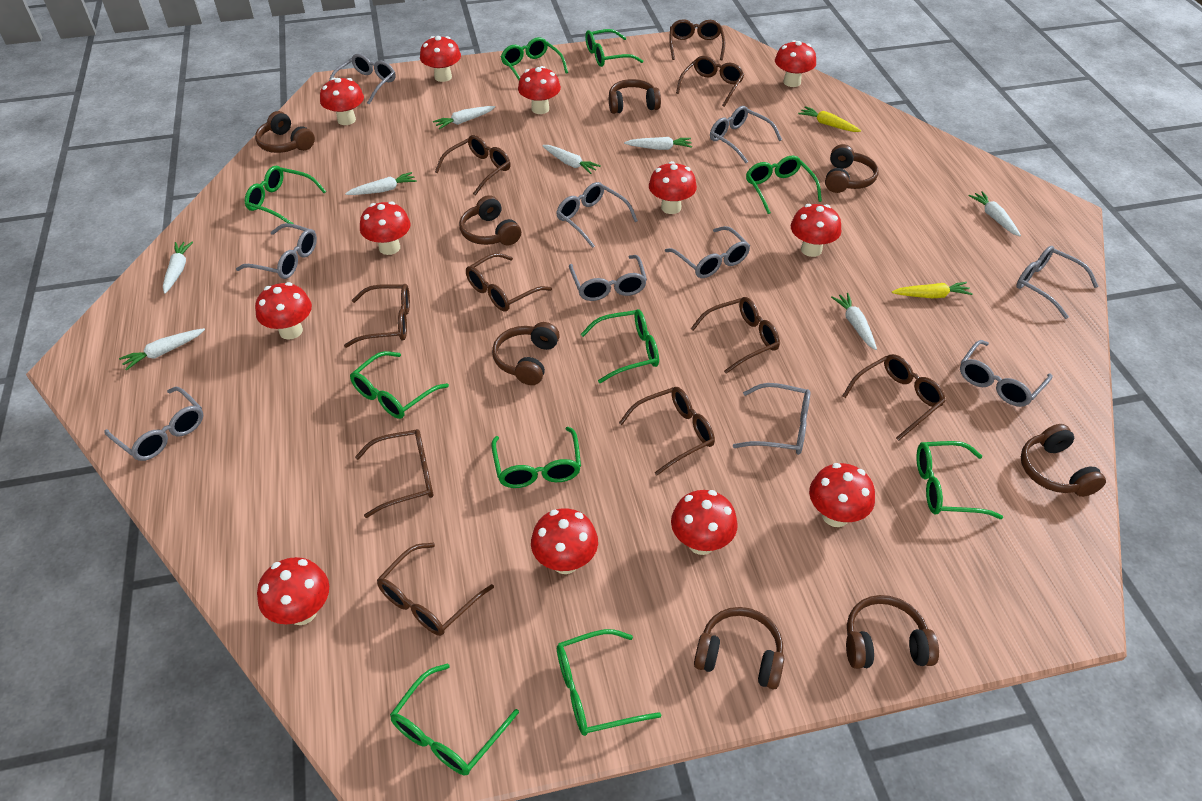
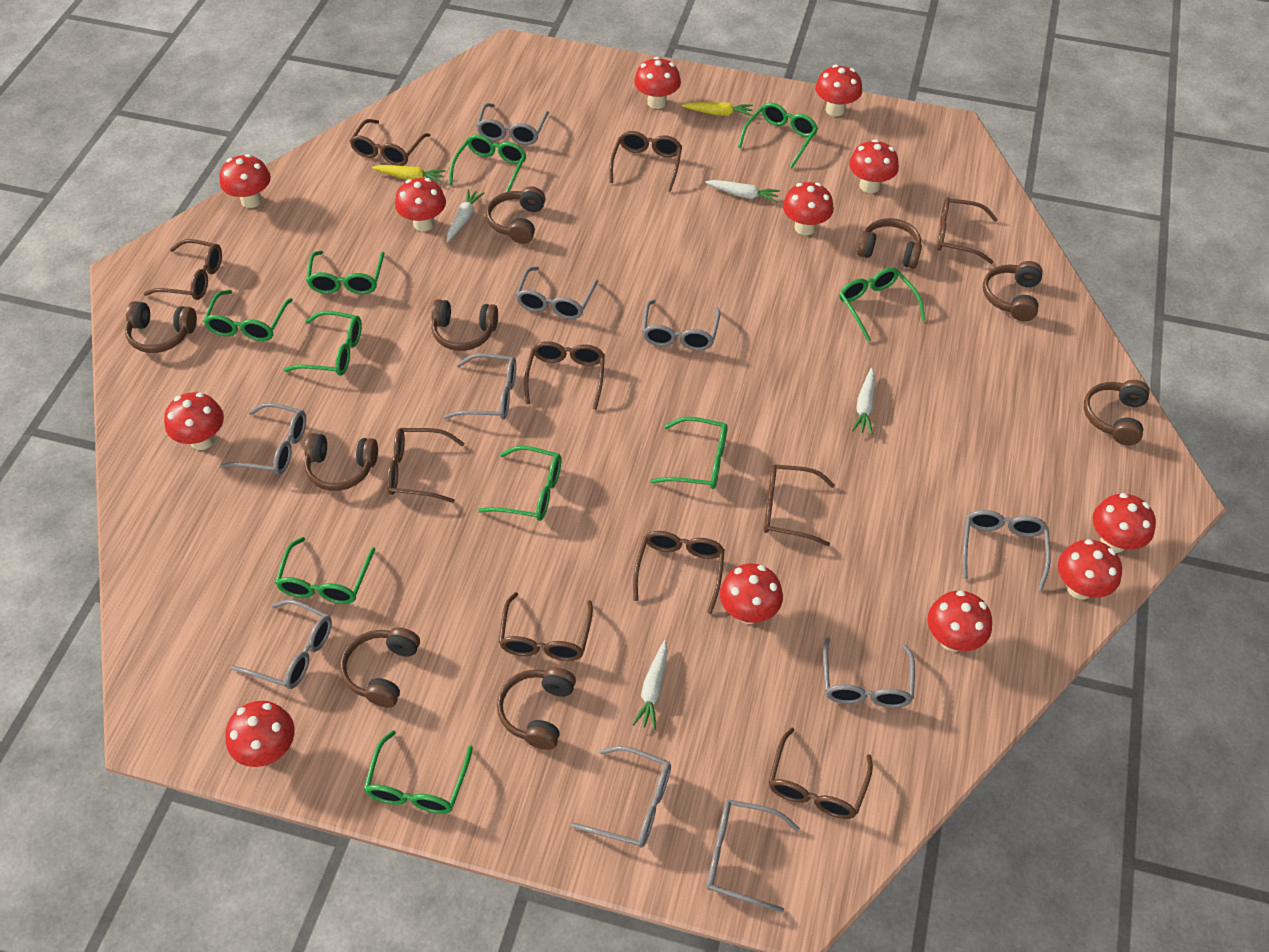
brown headphones: 8 -> 9
white carrot: 8 -> 4

